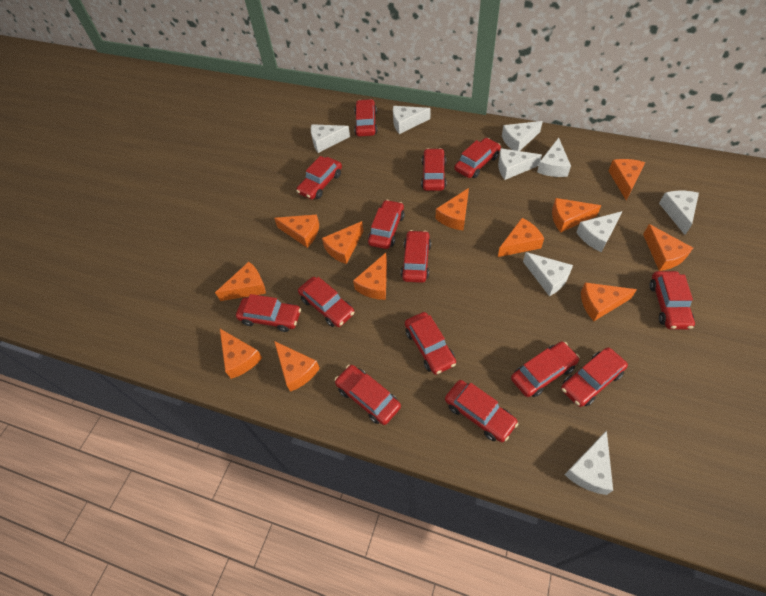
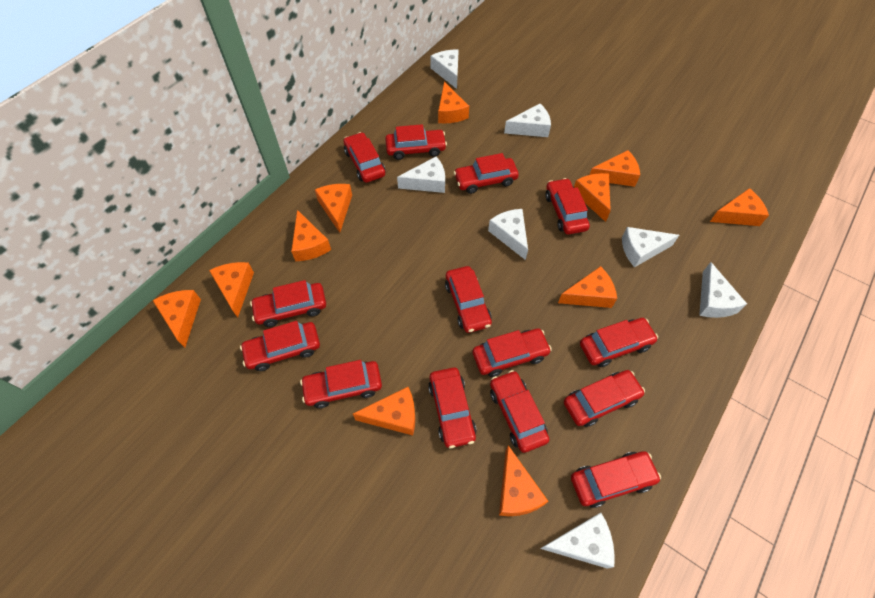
orange cheese: 12 -> 11
white cheese: 9 -> 7

